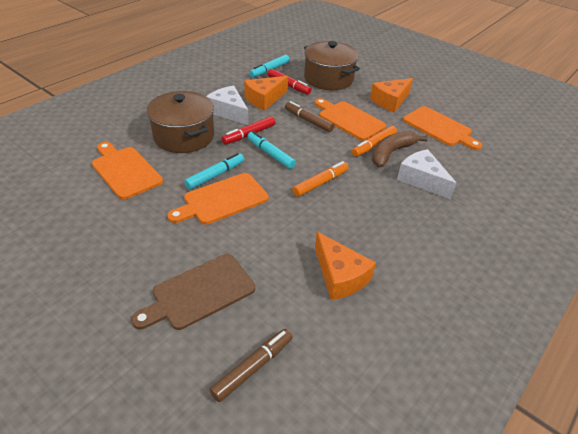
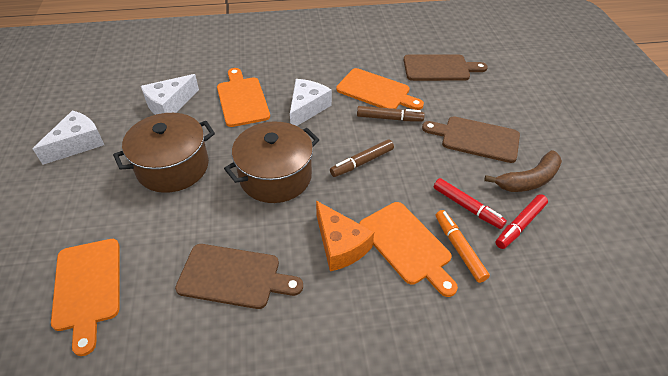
brown cutting board: 1 -> 3
orange cheese: 3 -> 1
orange marker: 2 -> 1
turquoise marker: 3 -> 0
white cheese: 2 -> 3

